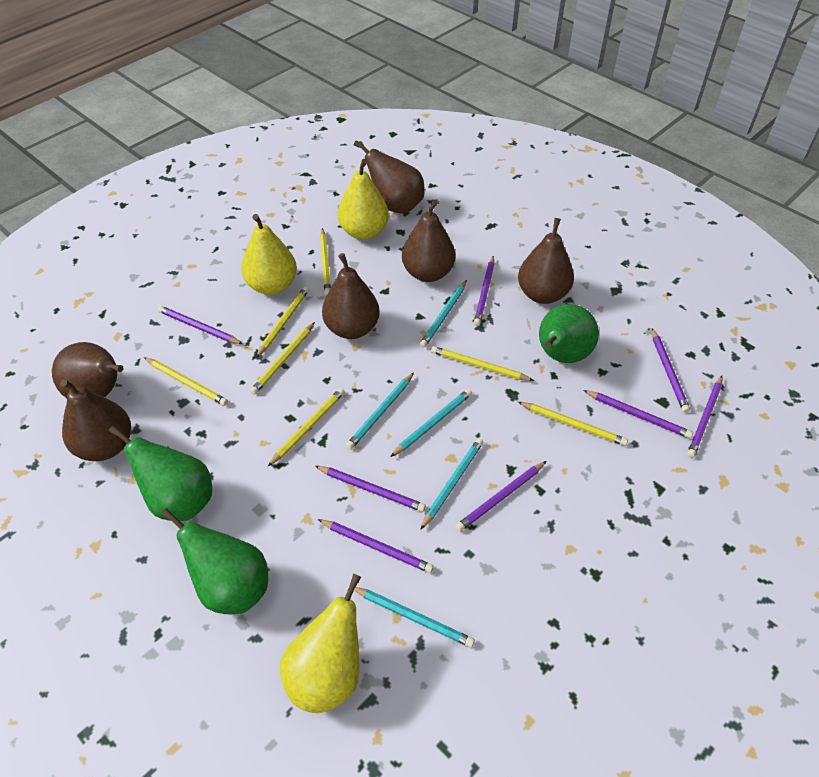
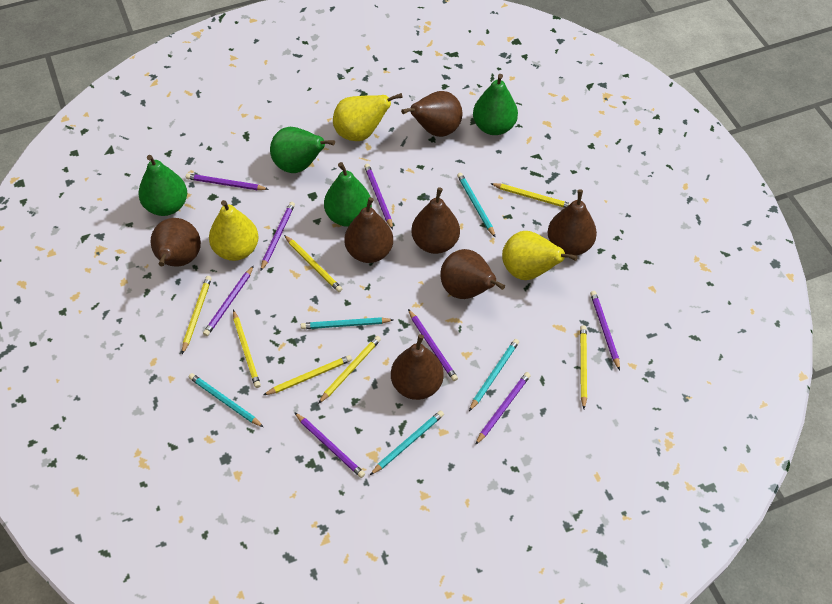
brown pear: 6 -> 7
green pear: 3 -> 4

